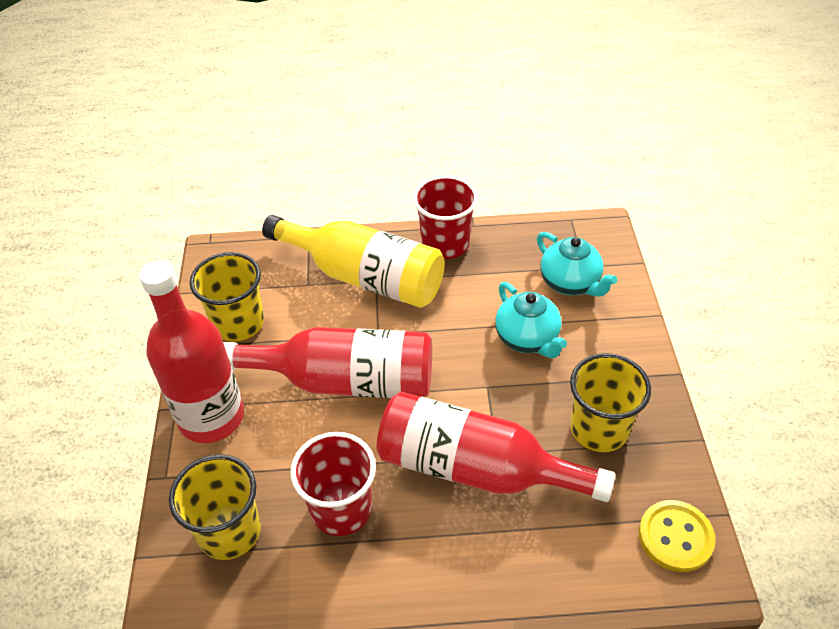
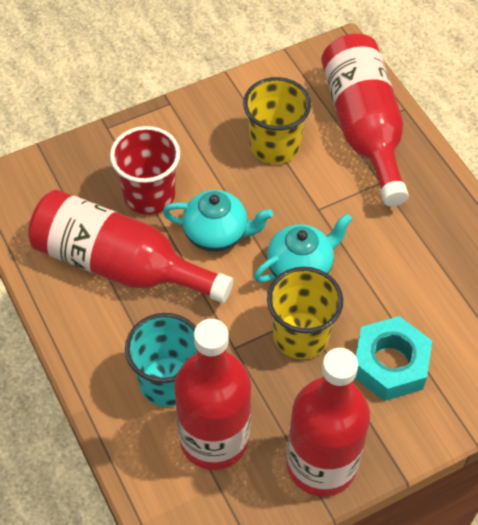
red bottle: 3 -> 4
red cup: 2 -> 1
turquoise cup: 0 -> 1
turquoise nut: 0 -> 1
yellow bottle: 1 -> 0
yellow button: 1 -> 0
yellow cup: 3 -> 2

